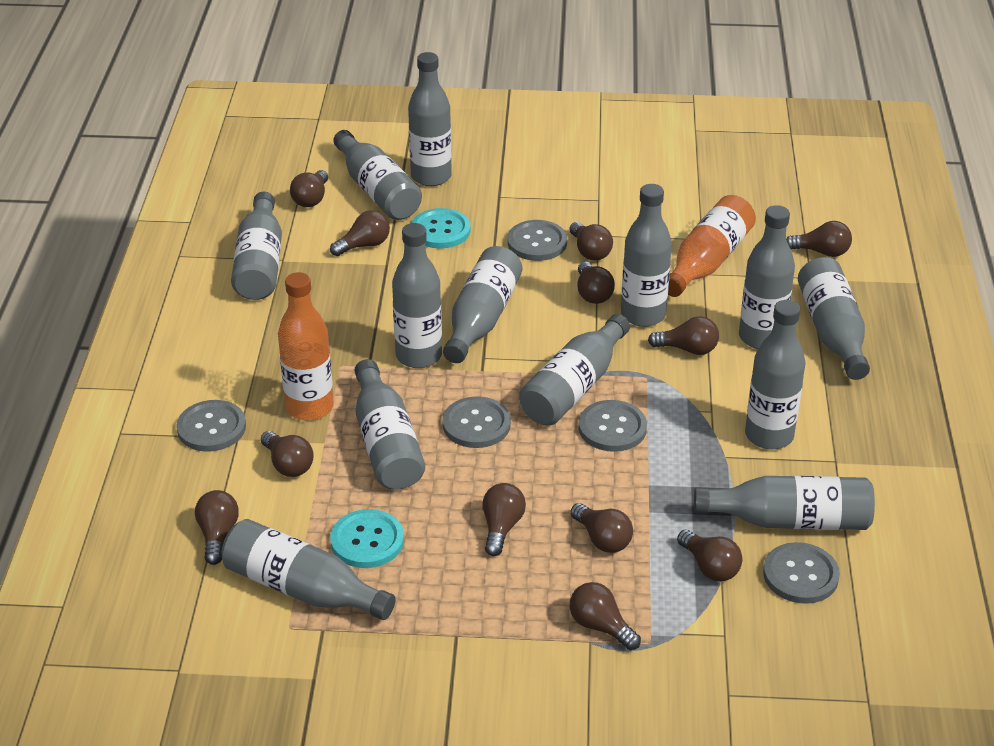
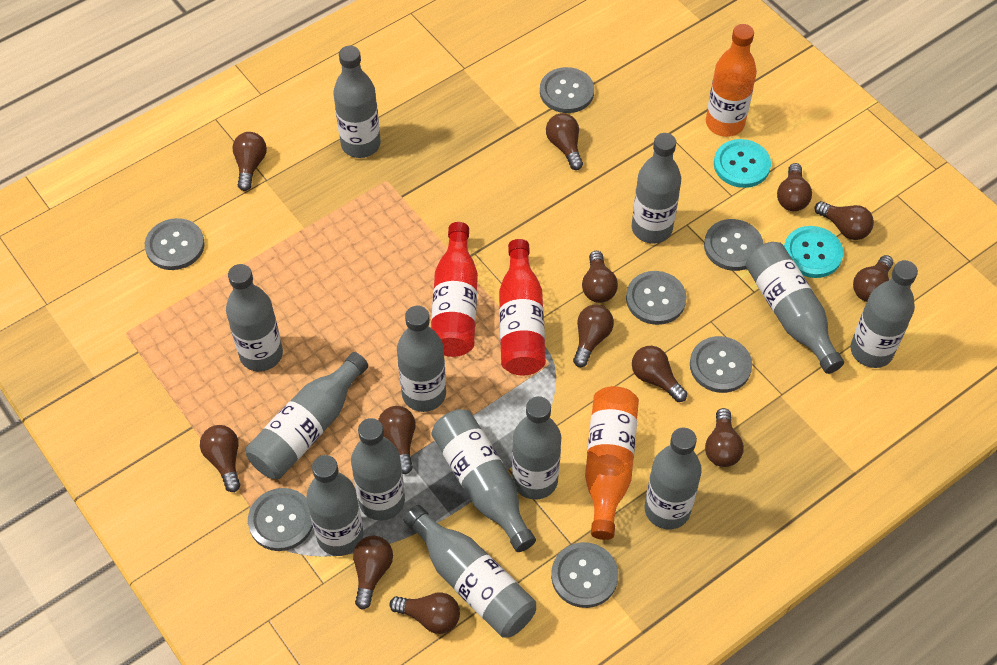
brown light bulb: 12 -> 13
grey button: 5 -> 7
red bottle: 0 -> 2

